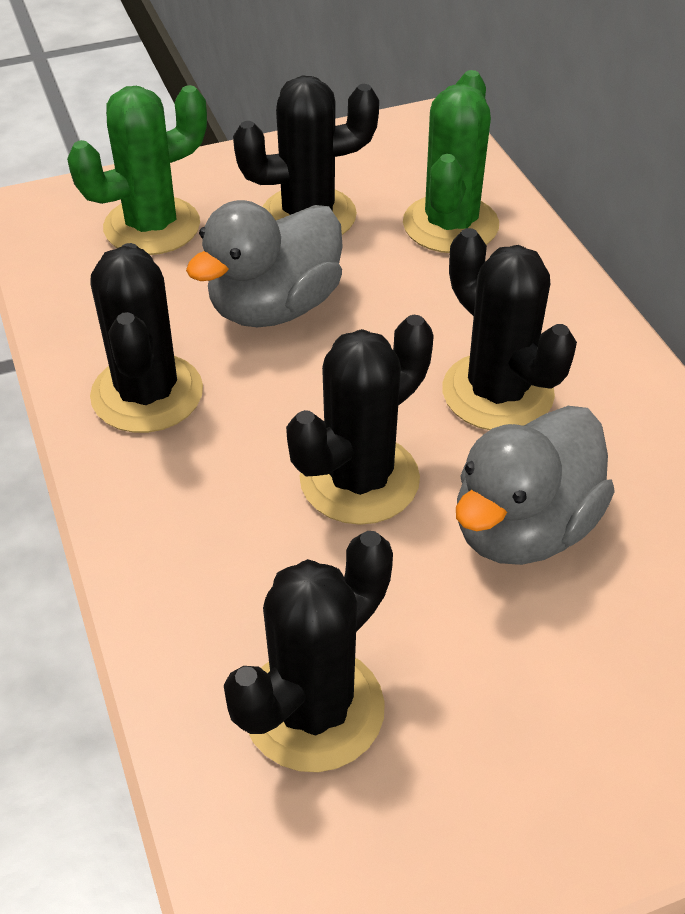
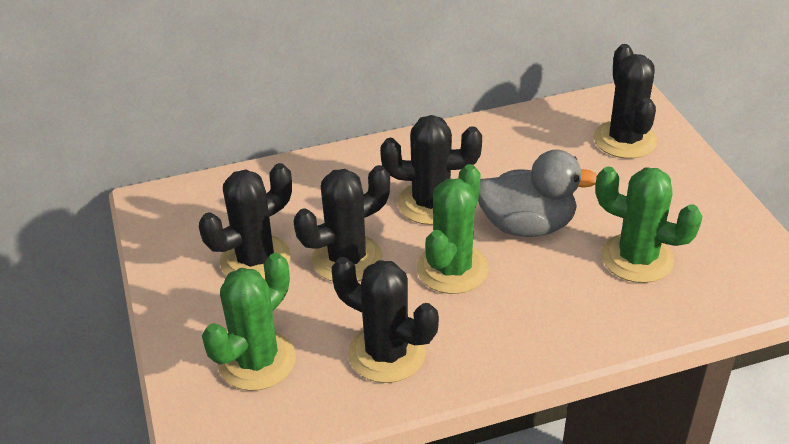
green cactus: 2 -> 3
grey duck: 2 -> 1

